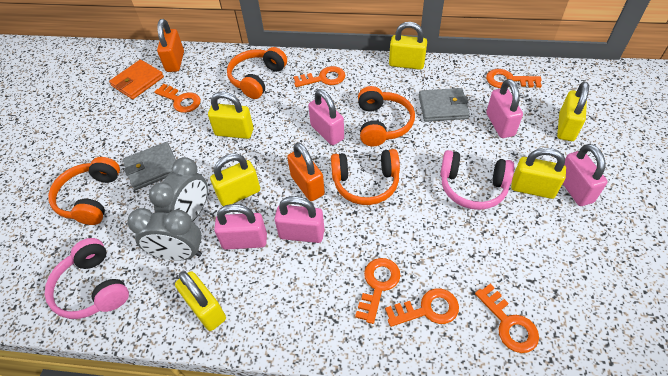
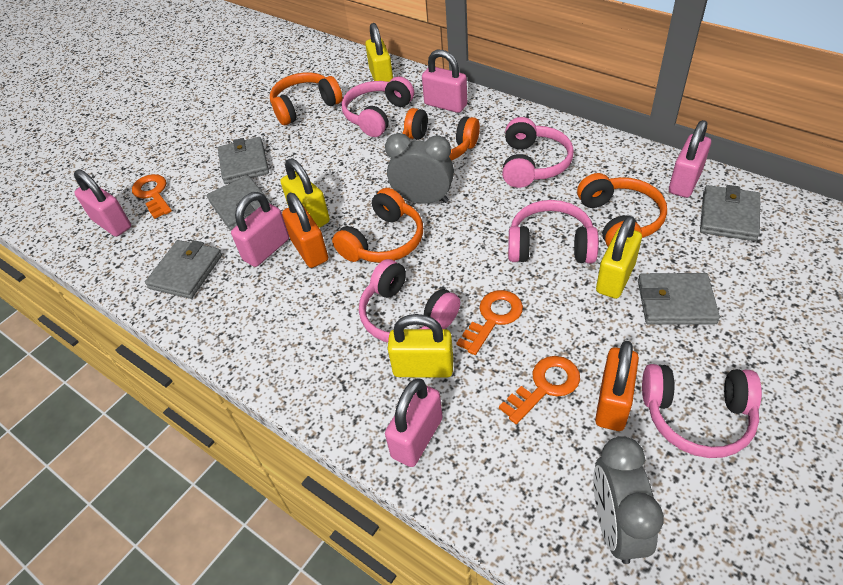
grey wallet: 2 -> 5
orange key: 6 -> 3
orange wallet: 1 -> 0
pink headphones: 2 -> 5
yellow padlock: 6 -> 4

